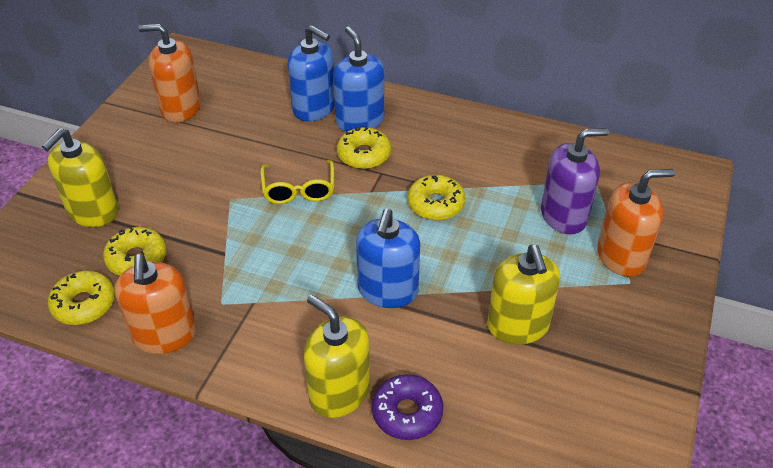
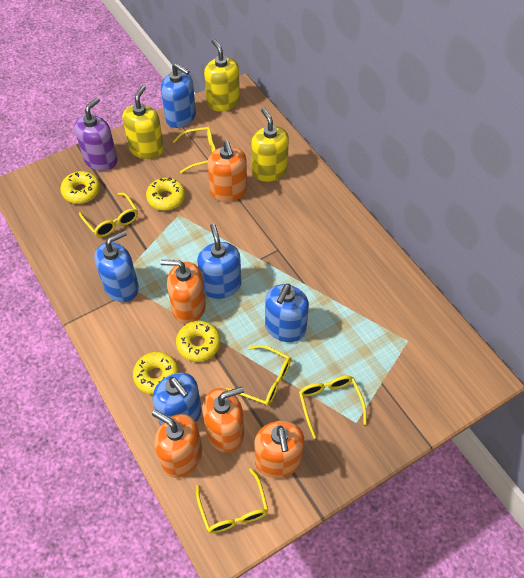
blue soap dispenser: 3 -> 5
orange soap dispenser: 3 -> 5
purple donut: 1 -> 0
yellow glasses: 1 -> 5

